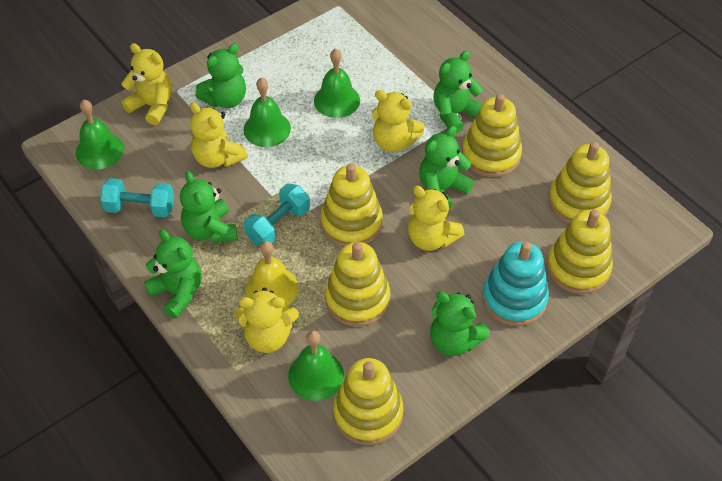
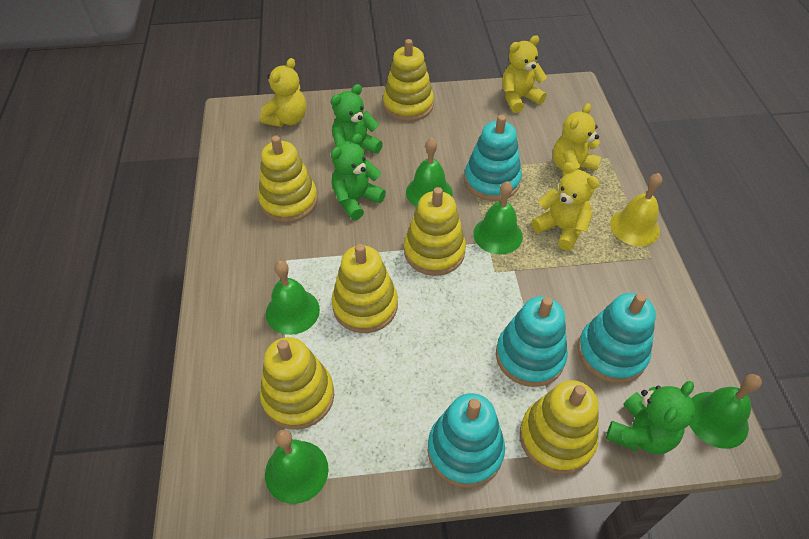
green bell: 4 -> 5
green teddy bear: 6 -> 3
turquoise dumbbell: 2 -> 0
turquoise stacking toy: 1 -> 4
yellow teddy bear: 5 -> 4

